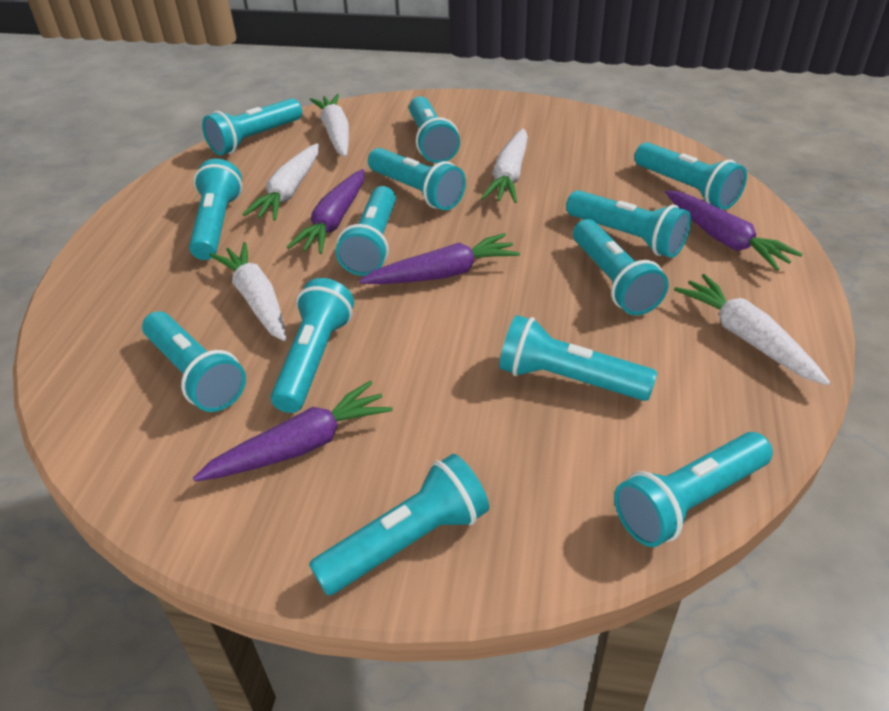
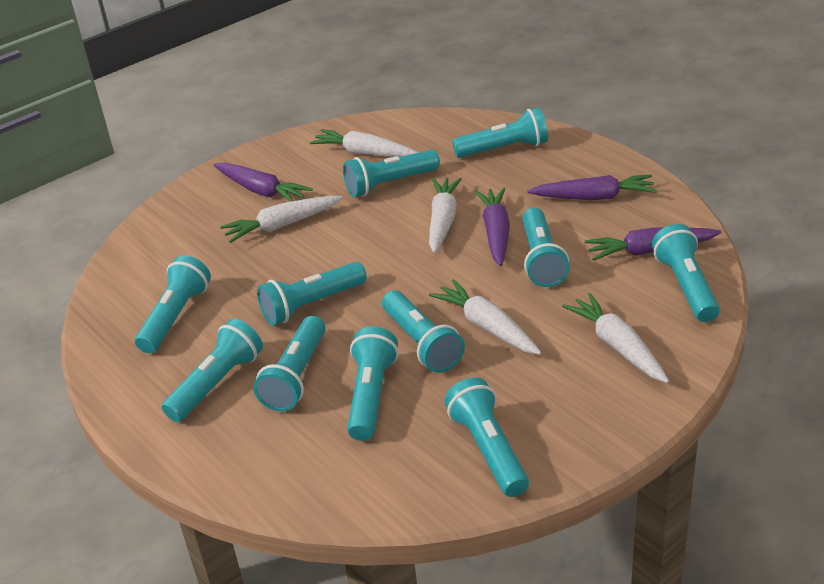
turquoise flashlight: 13 -> 11

